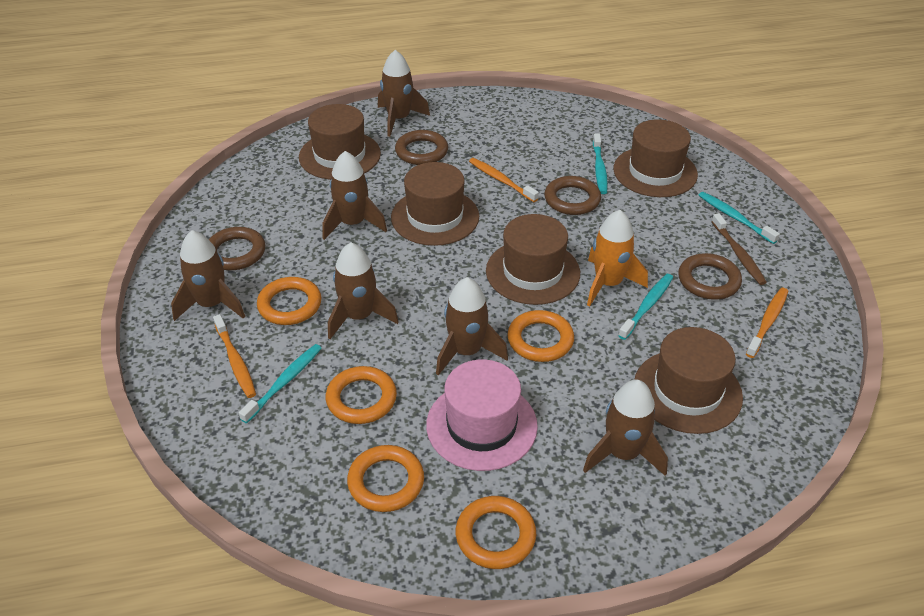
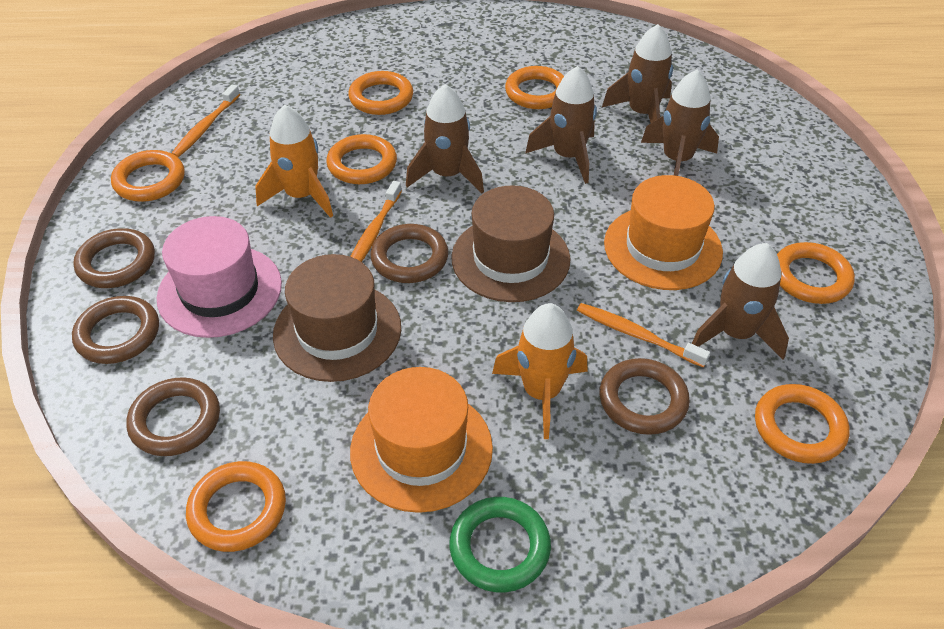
brown hat: 5 -> 2
brown ring: 4 -> 5
brown rocket: 6 -> 5
brown toothbrush: 1 -> 0
green ring: 0 -> 1
orange hat: 0 -> 2
orange ring: 5 -> 7
orange rocket: 1 -> 2
turquoise toothbrush: 4 -> 0

